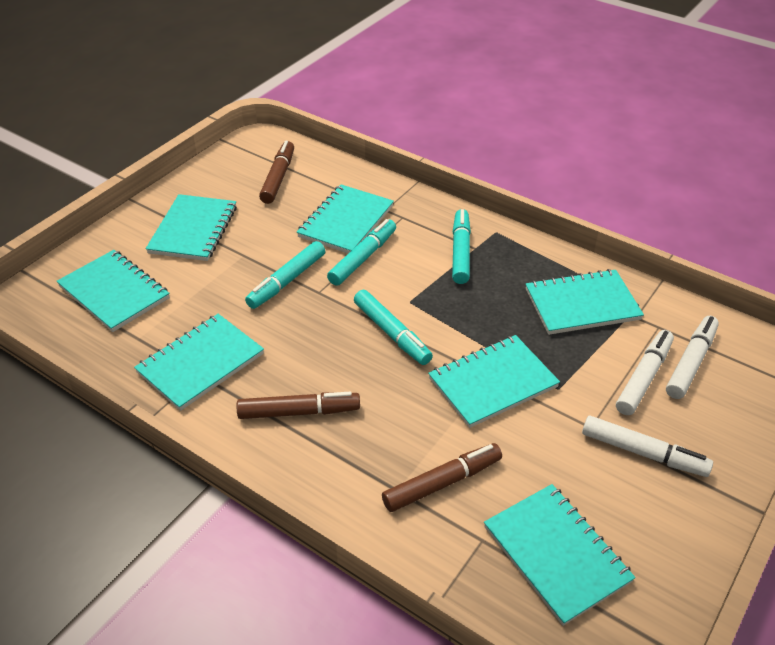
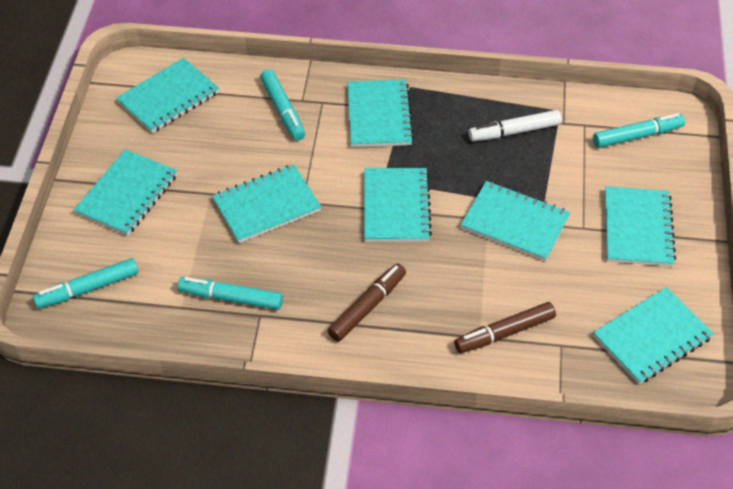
brown marker: 3 -> 2
turquoise notebook: 7 -> 8
white marker: 3 -> 1

